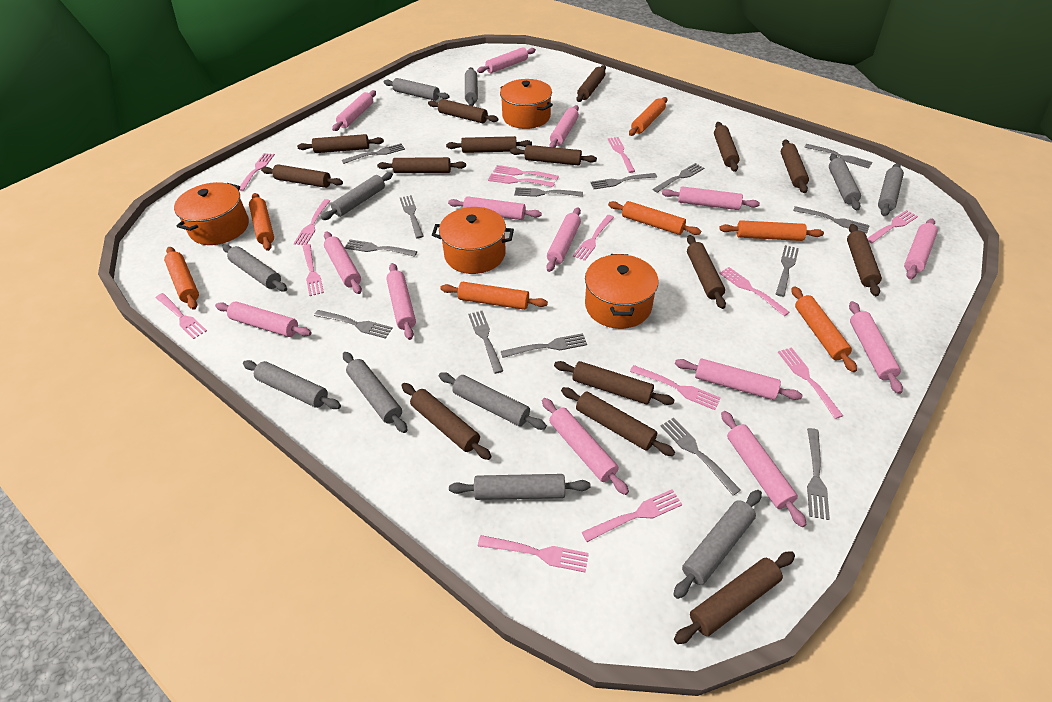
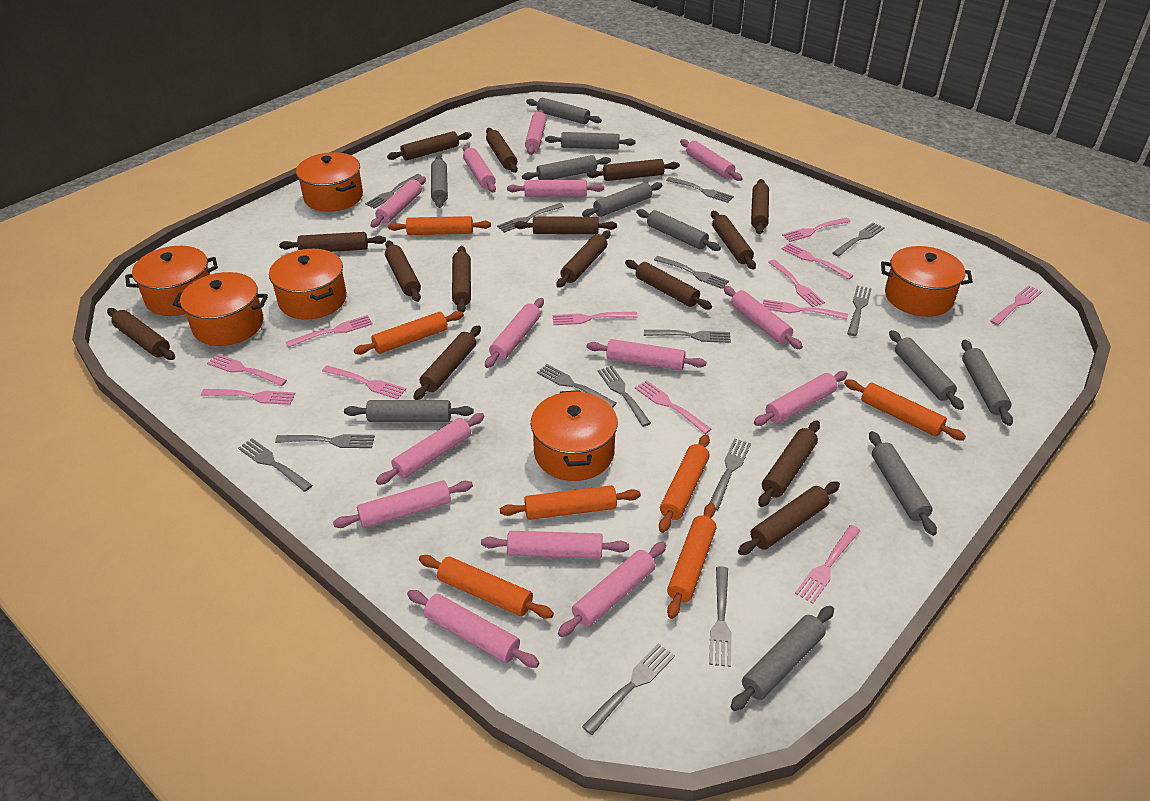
orange pot: 4 -> 6
pink fork: 14 -> 12

